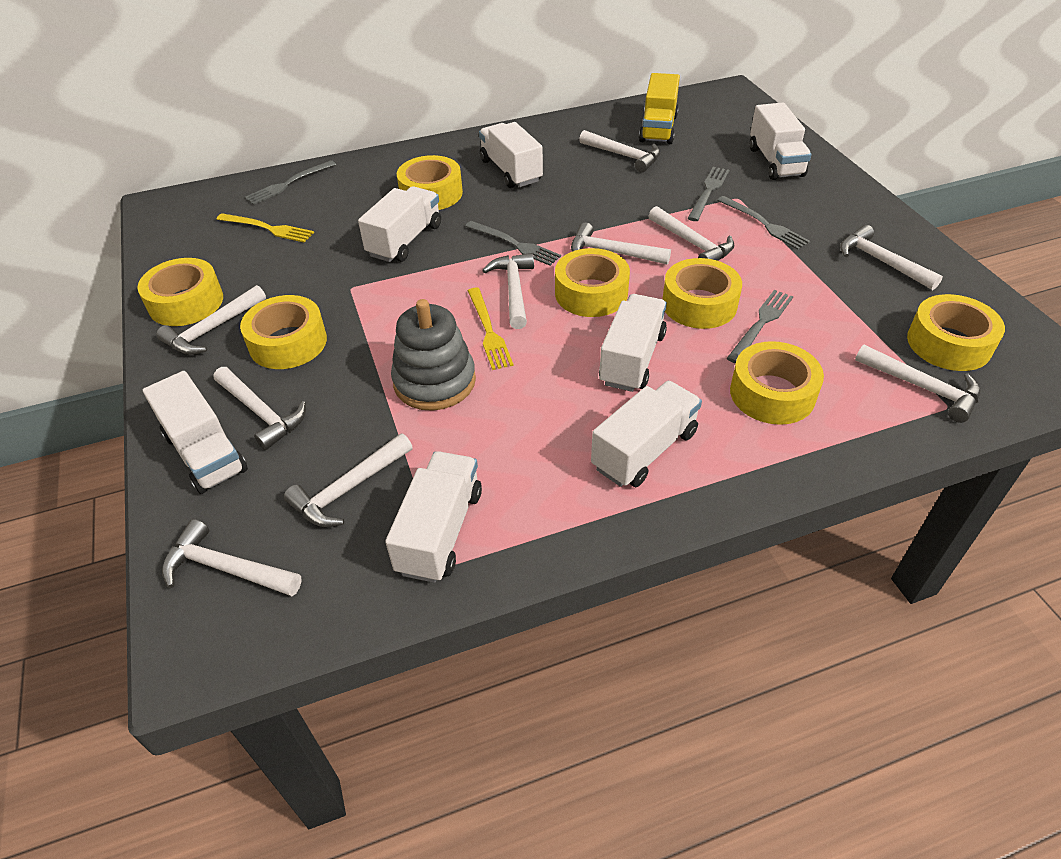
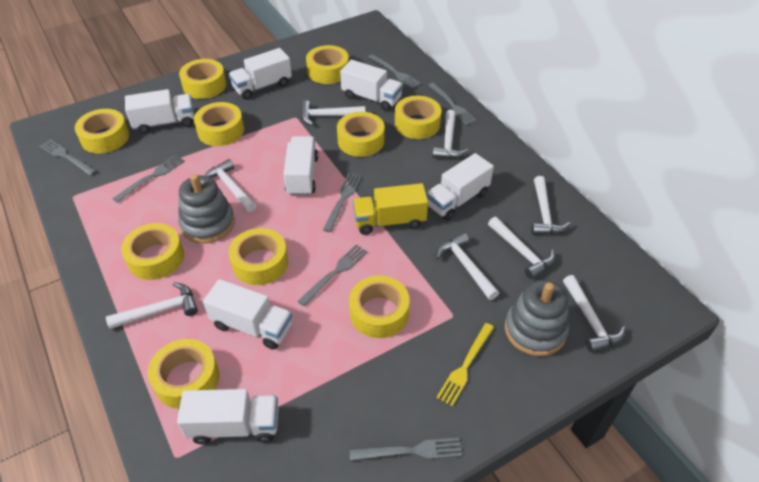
grey fork: 5 -> 7
grey stacking toy: 1 -> 2
white hammer: 10 -> 8
yellow fork: 2 -> 1
yellow tape: 7 -> 10

